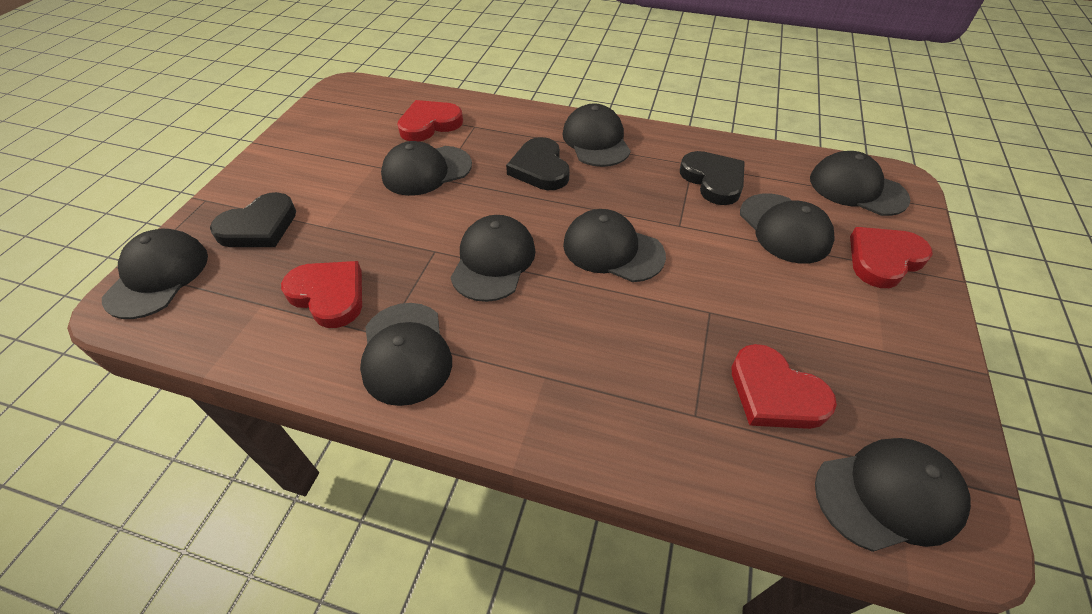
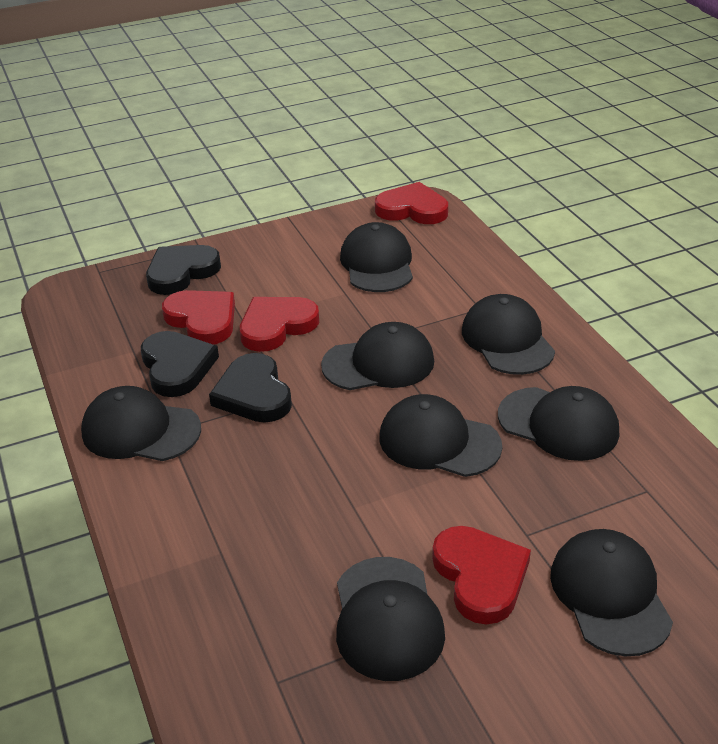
black cap: 9 -> 8

